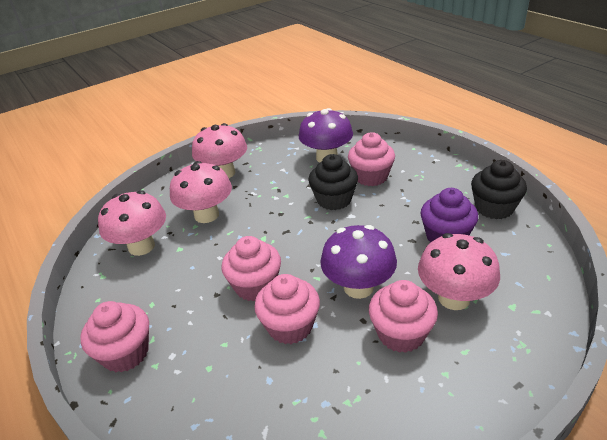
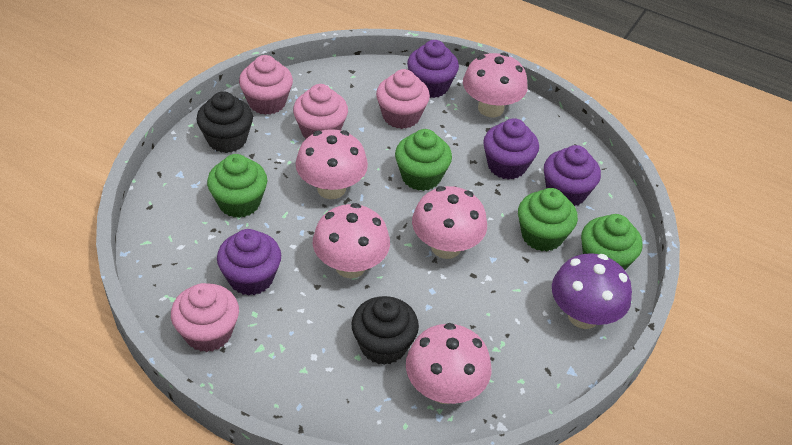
green cupcake: 0 -> 4
pink cupcake: 5 -> 4
pink mushroom: 4 -> 5
purple cupcake: 1 -> 4
purple mushroom: 2 -> 1

